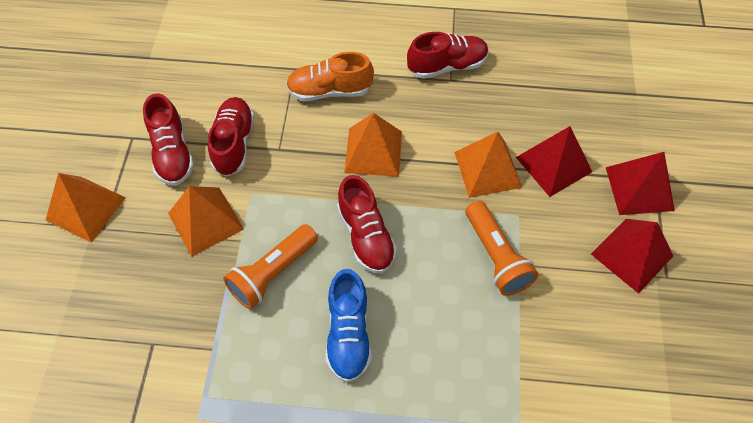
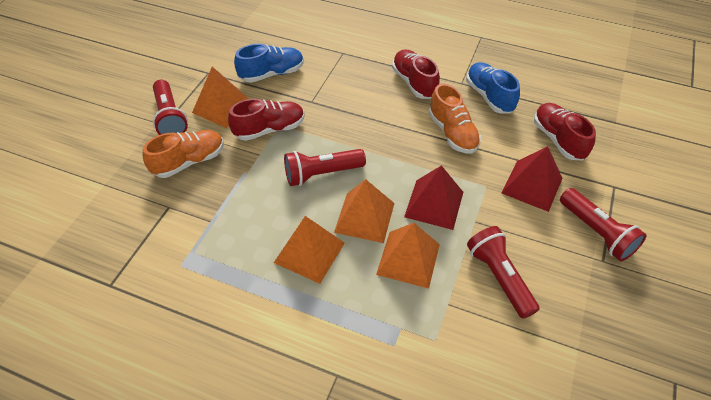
blue shoe: 1 -> 2
orange flashlight: 2 -> 0
orange shoe: 1 -> 2
red flashlight: 0 -> 4
red pyramid: 3 -> 2
red shoe: 4 -> 3

